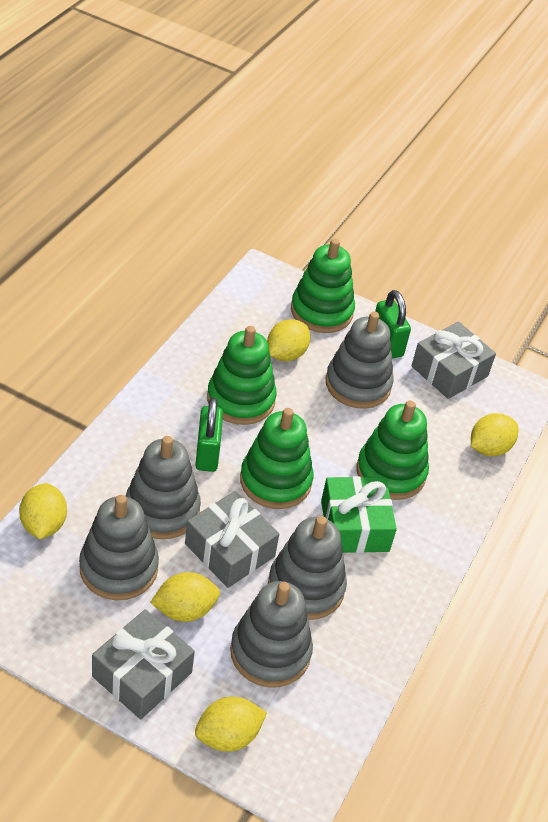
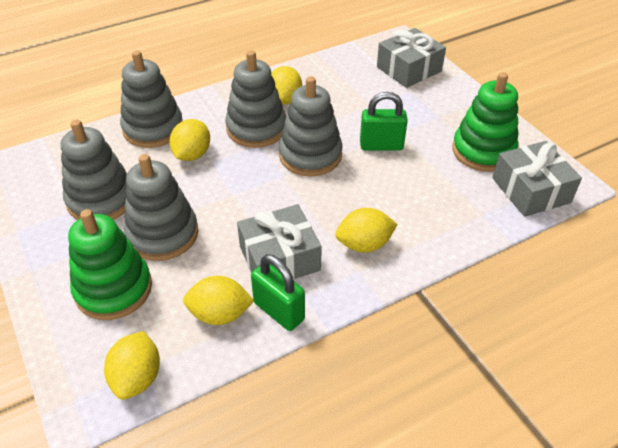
green gift: 1 -> 0
green stacking toy: 4 -> 2

